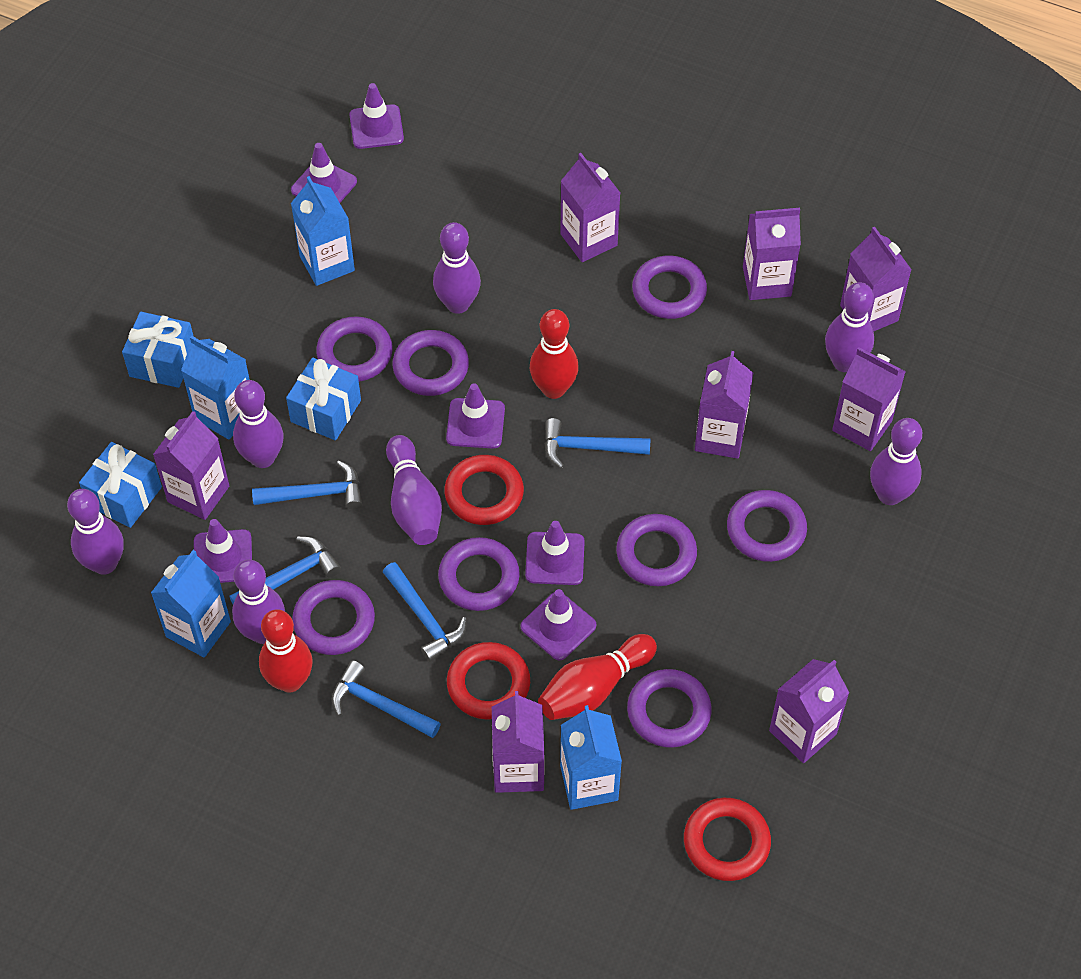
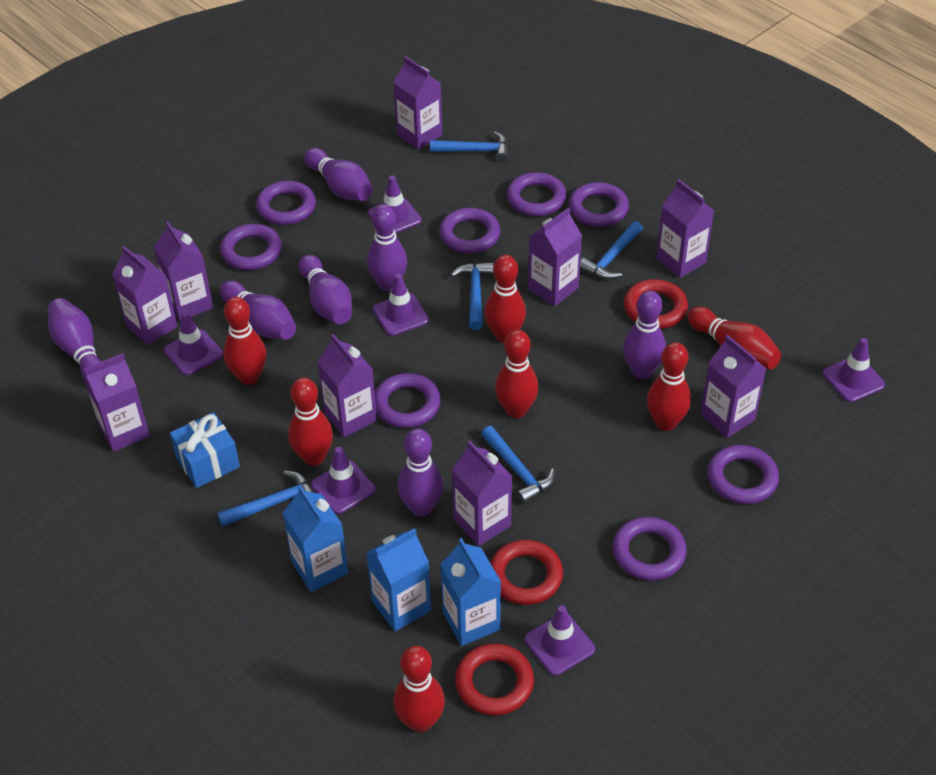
blue carton: 4 -> 3
blue gift: 3 -> 1
purple carton: 8 -> 9
red bowling pin: 3 -> 7

